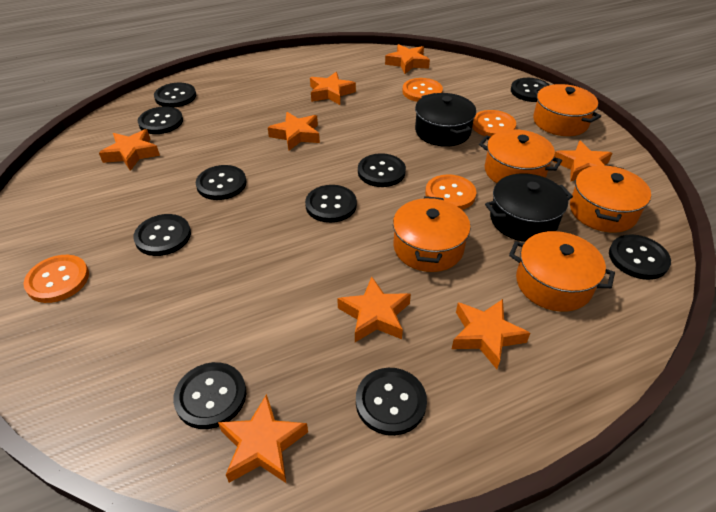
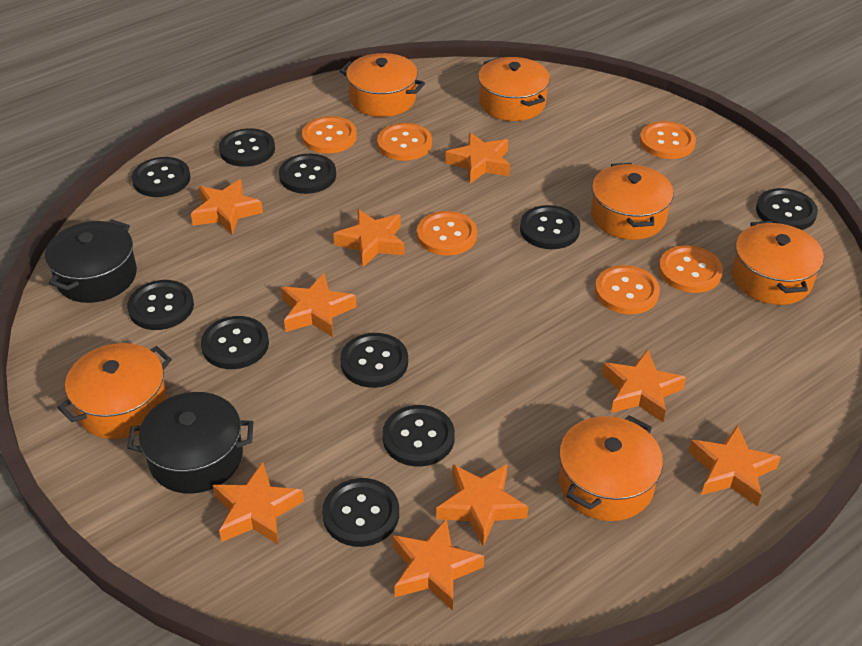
orange button: 4 -> 6
orange pot: 5 -> 6
orange star: 8 -> 9

